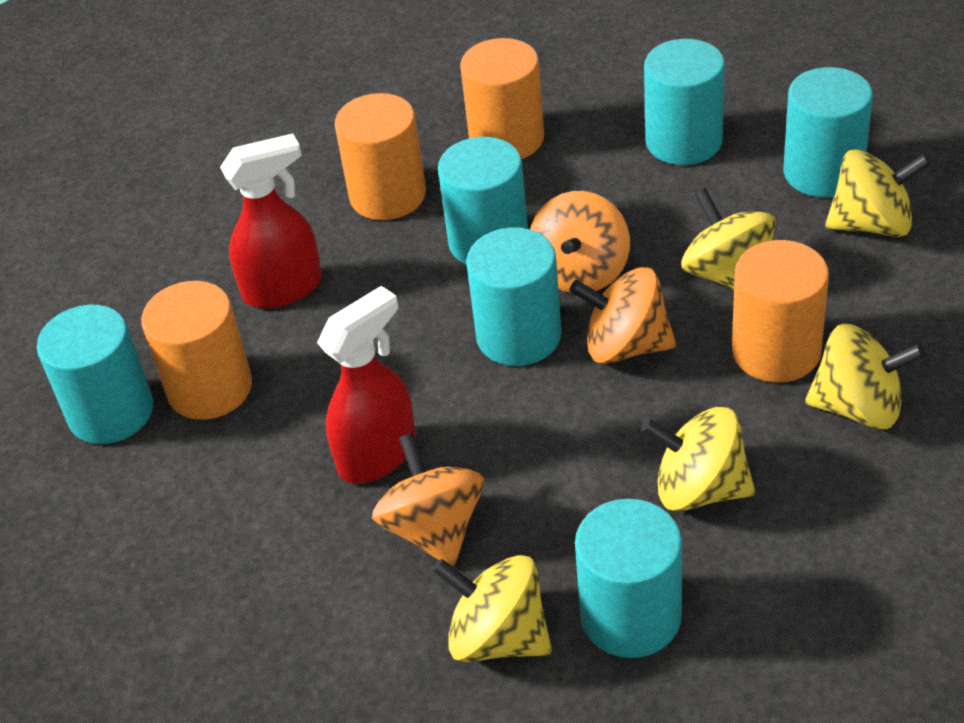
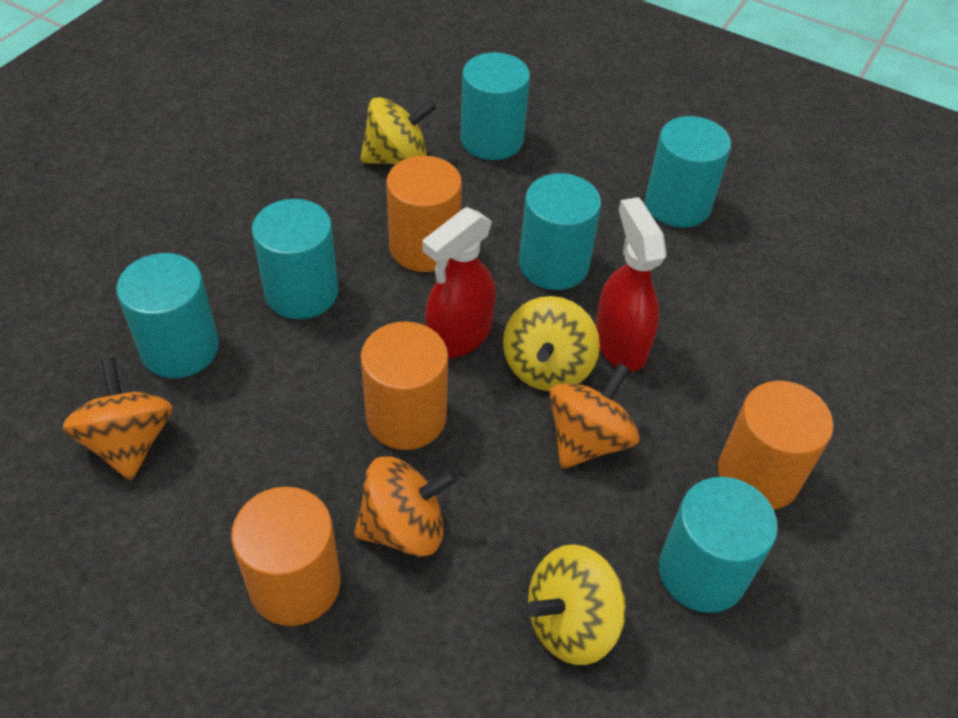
yellow spinning top: 5 -> 3

